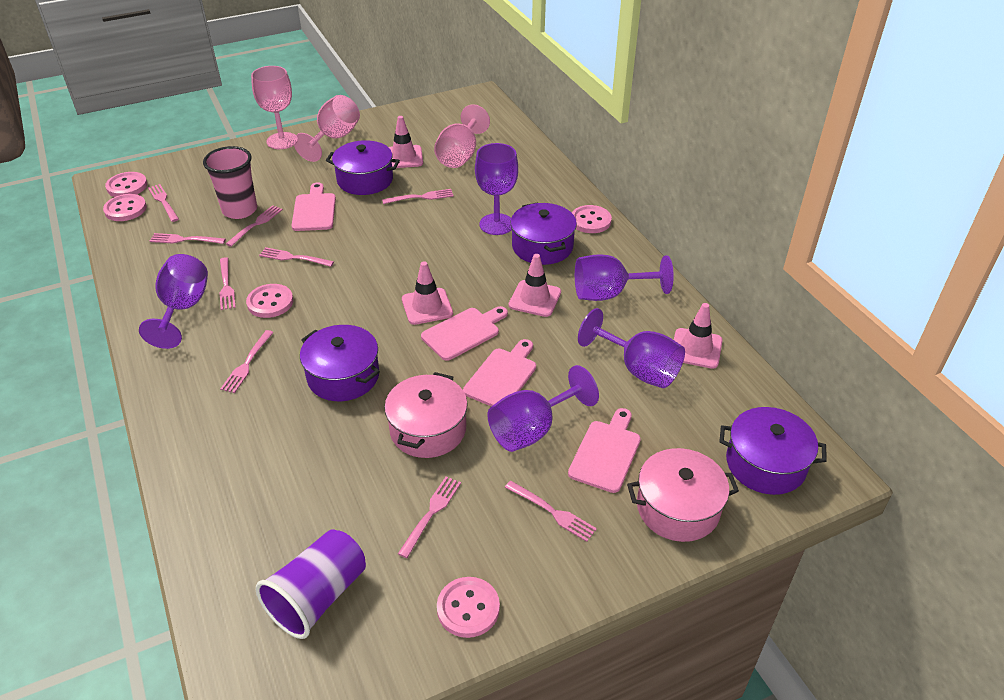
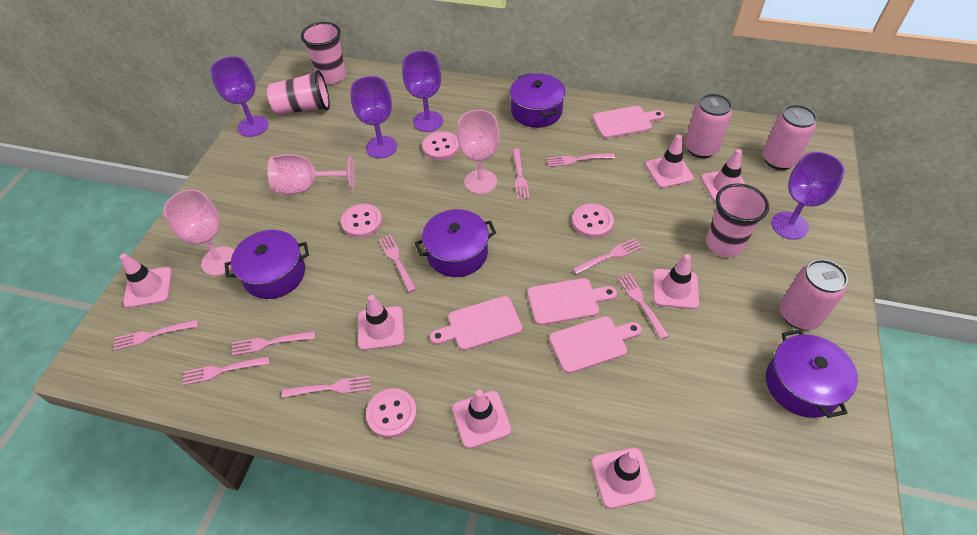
pink button: 5 -> 4
pink can: 0 -> 3
pink cup: 1 -> 3
pink pot: 2 -> 0
pink traffic cone: 4 -> 7
purple cup: 1 -> 0
purple goblet: 5 -> 4

